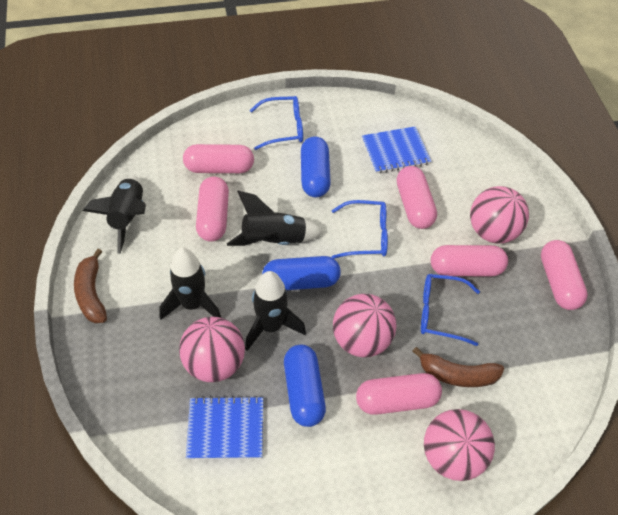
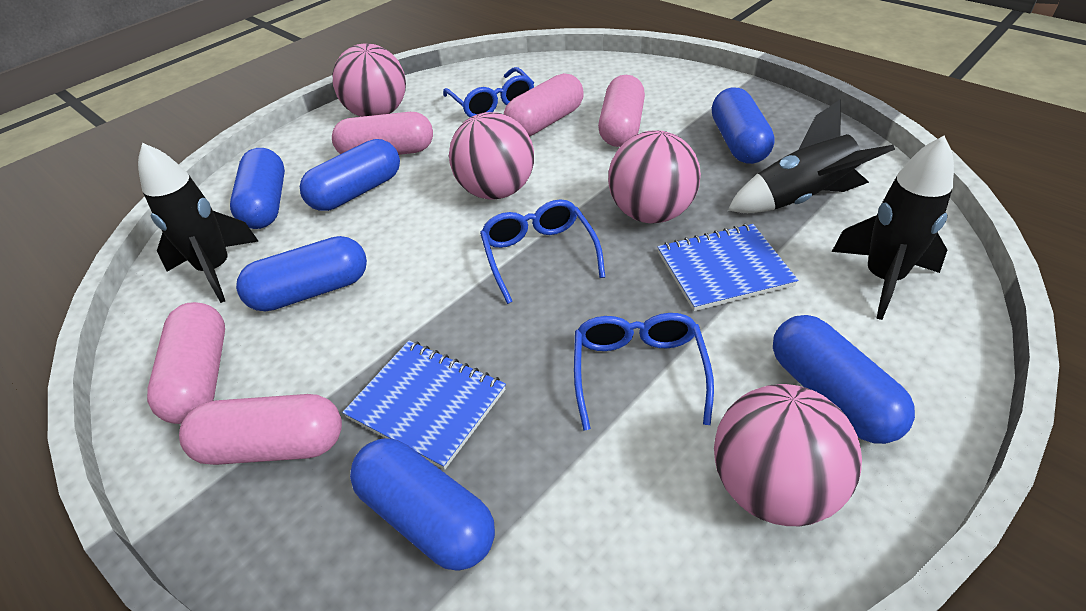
black rocket: 4 -> 3
blue capsule: 3 -> 6
brown banana: 2 -> 0
pink capsule: 6 -> 5

